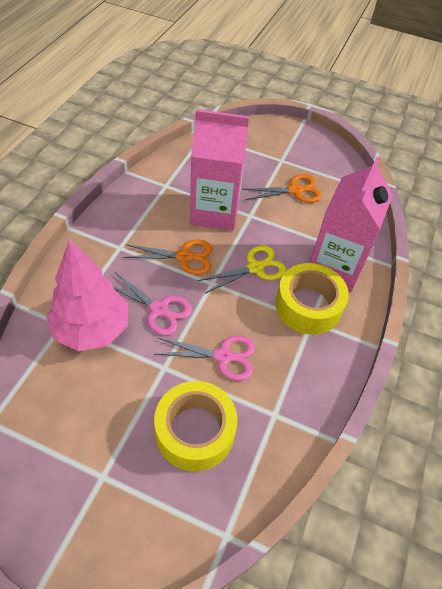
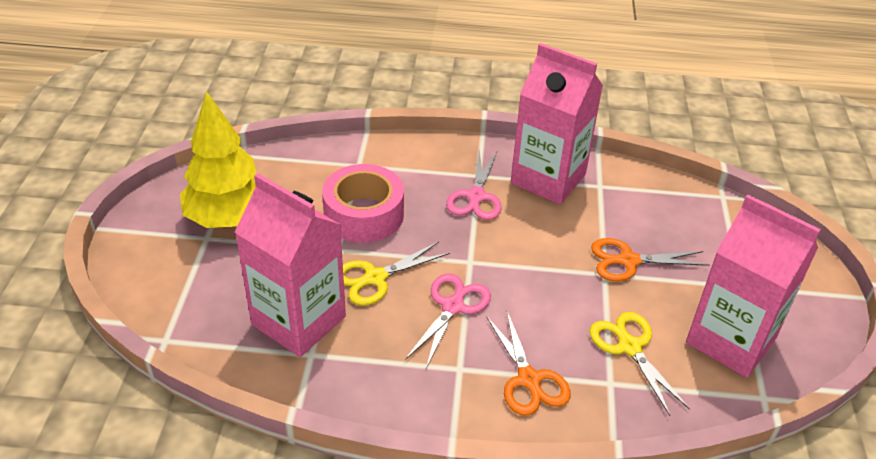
pink carton: 2 -> 3
pink tape: 0 -> 1
pink tree: 1 -> 0
yellow scissors: 1 -> 2
yellow tape: 2 -> 0
yellow tree: 0 -> 1

